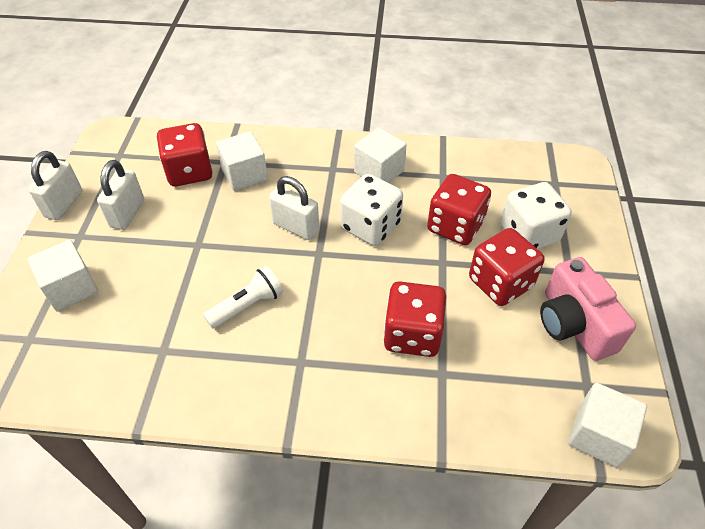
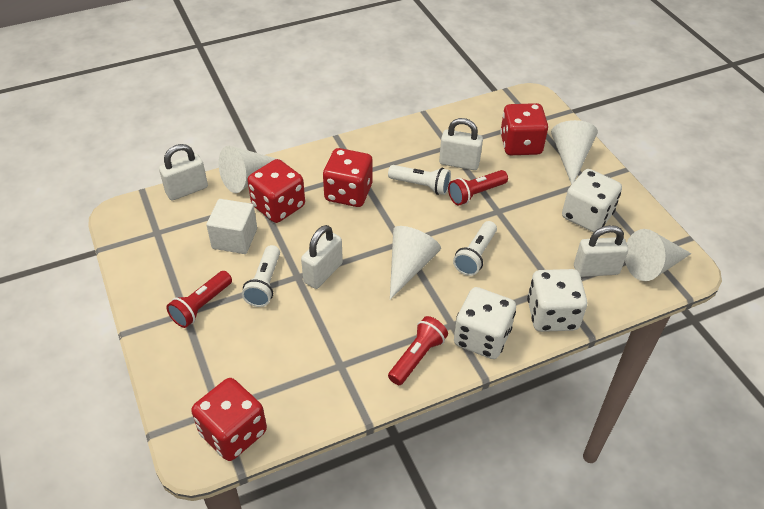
pink camera: 1 -> 0
red flashlight: 0 -> 3
white cone: 0 -> 4
white cube: 4 -> 1
white dice: 2 -> 3
white flashlight: 1 -> 3
white padlock: 3 -> 4

